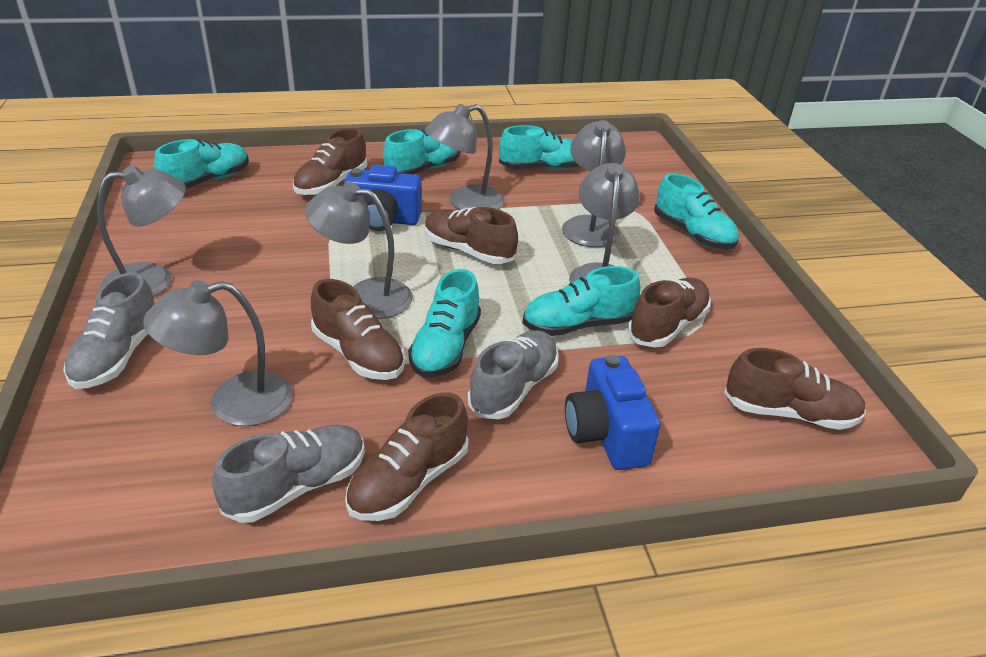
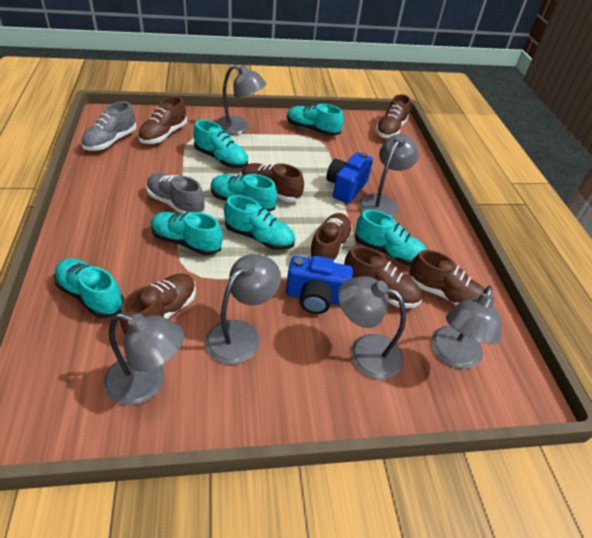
brown shoe: 6 -> 7
grey shoe: 3 -> 2
turquoise shoe: 6 -> 7

